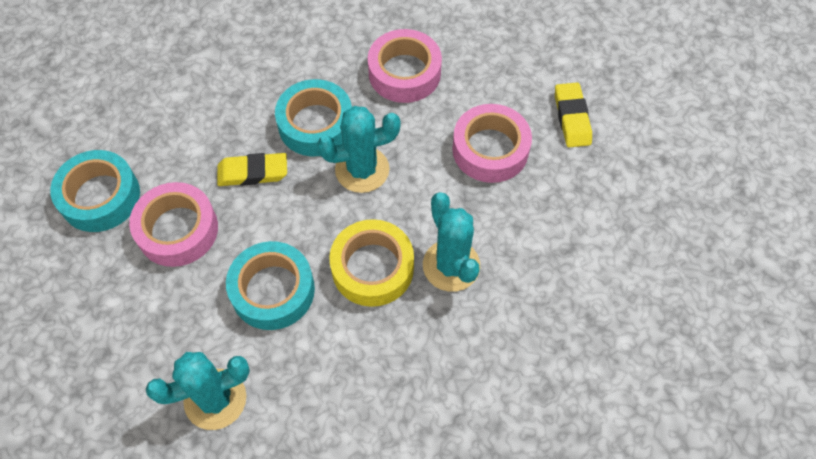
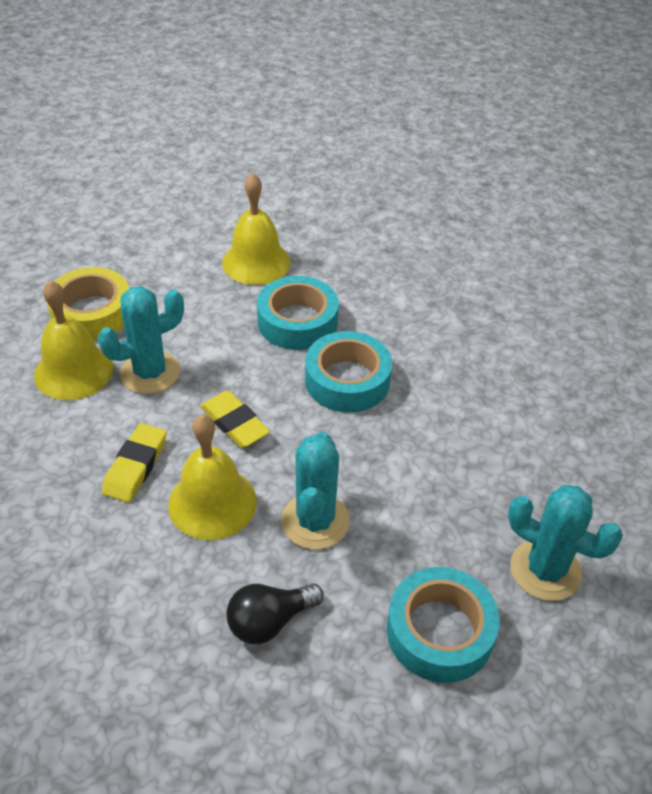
black light bulb: 0 -> 1
pink tape: 3 -> 0
yellow bell: 0 -> 3

